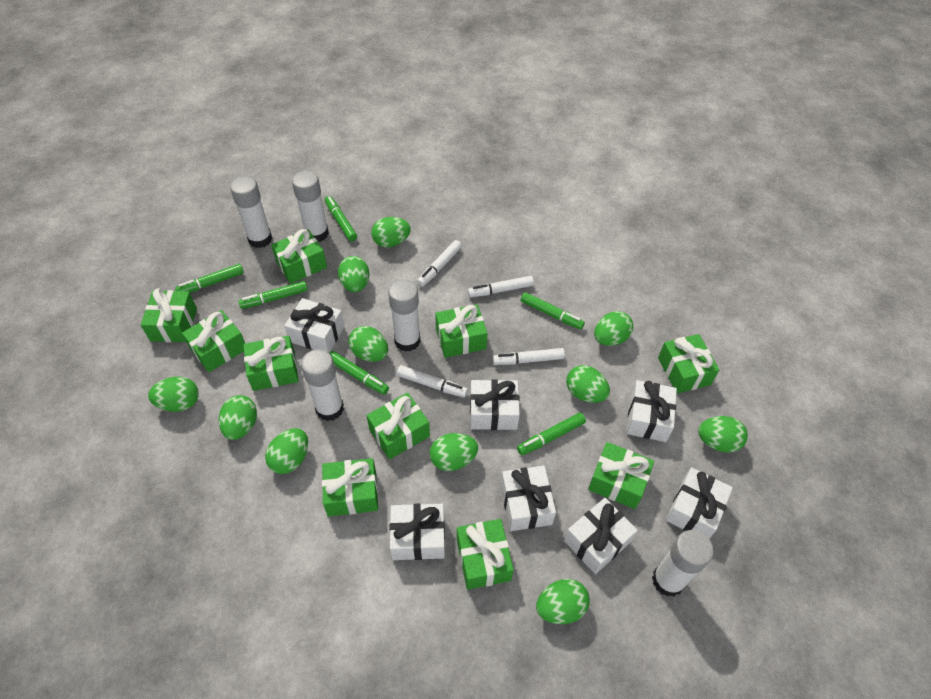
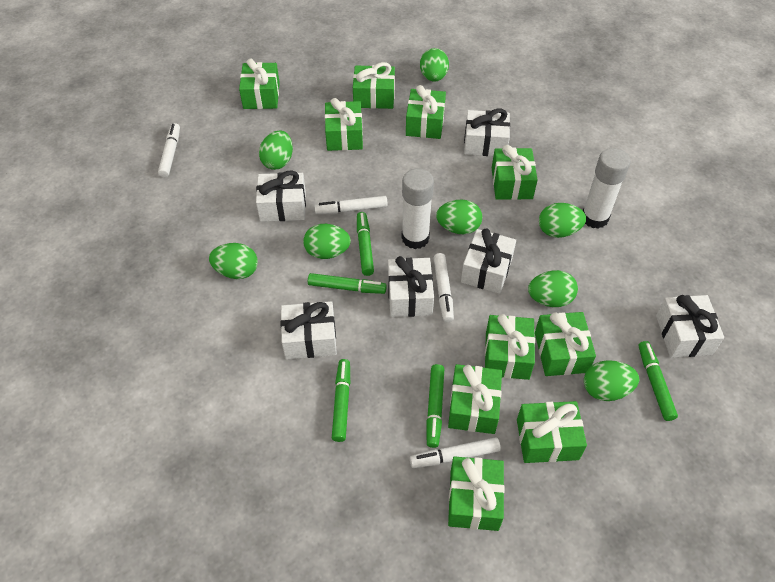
green egg: 11 -> 8
green marker: 6 -> 5
white gift: 7 -> 6
white glue stick: 5 -> 2

